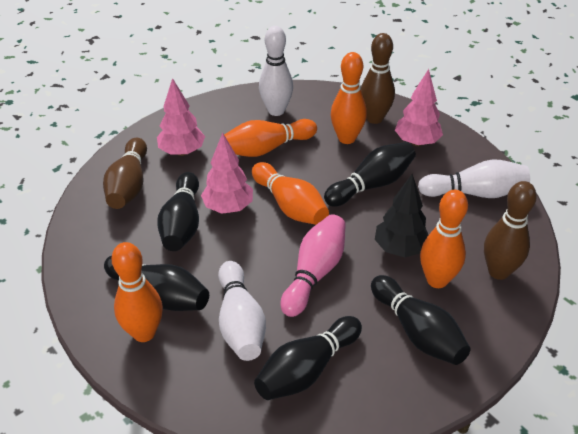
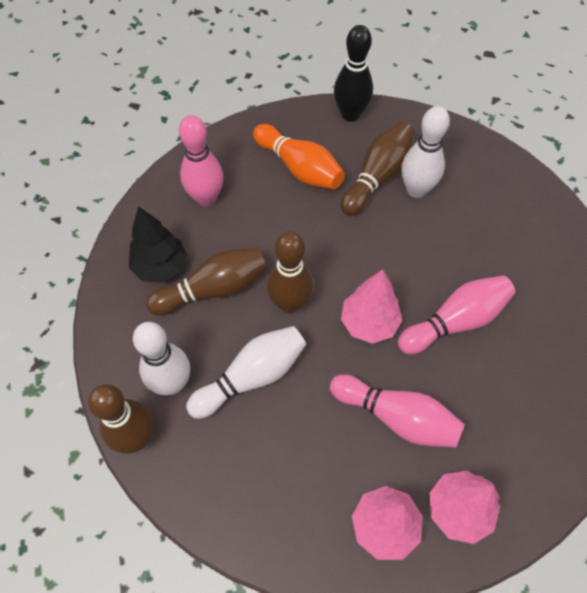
black bowling pin: 5 -> 1
brown bowling pin: 3 -> 4
orange bowling pin: 5 -> 1
pink bowling pin: 1 -> 3

